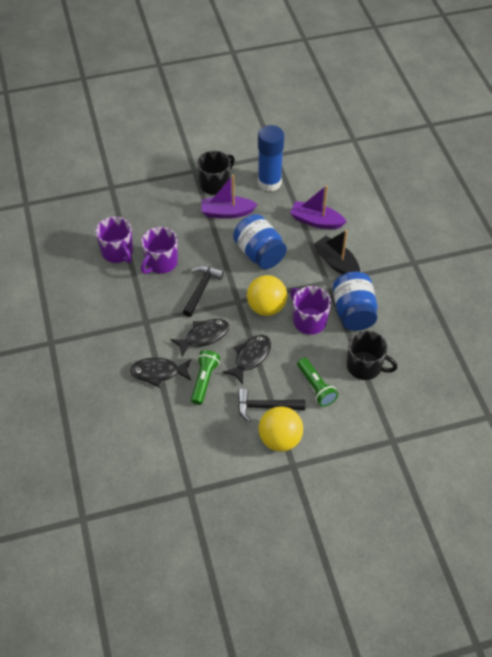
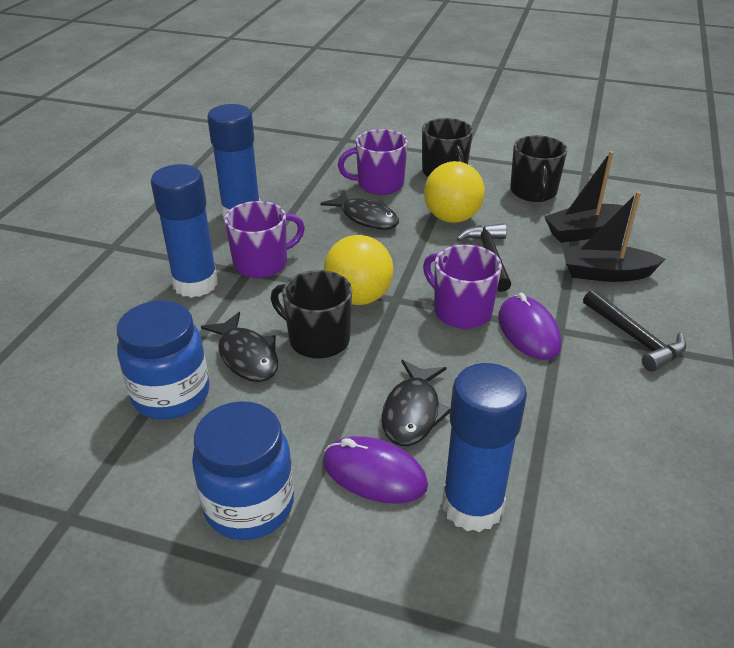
black boat: 1 -> 2
black mug: 2 -> 3
blue glue stick: 1 -> 3
green flashlight: 2 -> 0
purple boat: 2 -> 0
purple mouse: 0 -> 2

